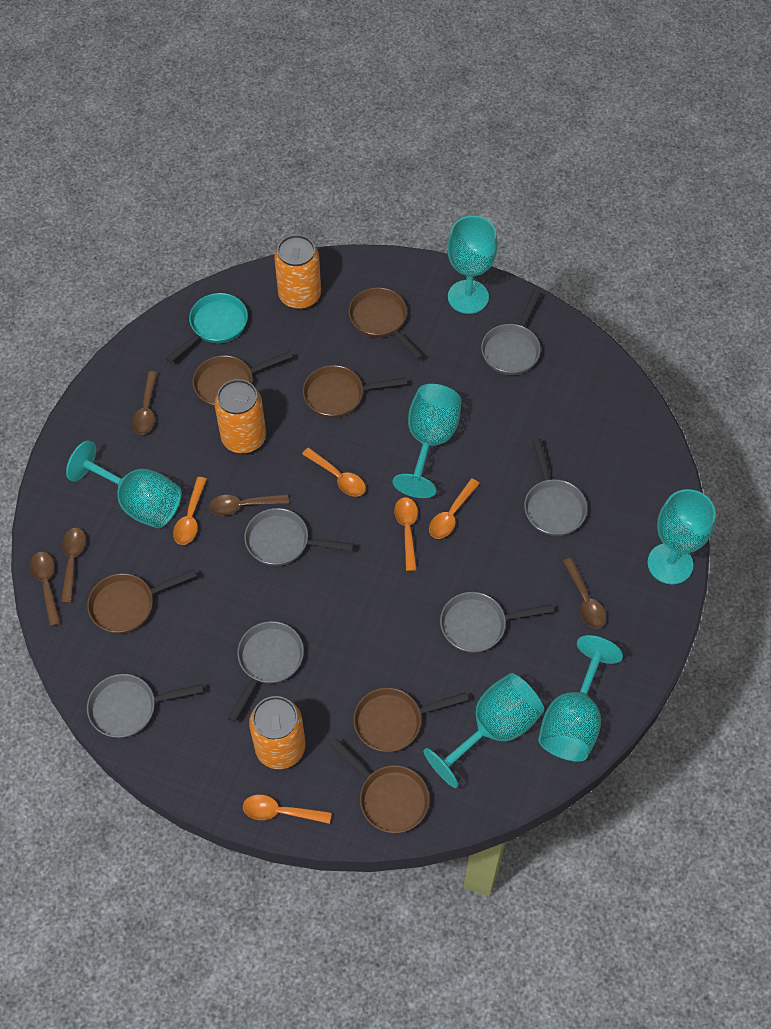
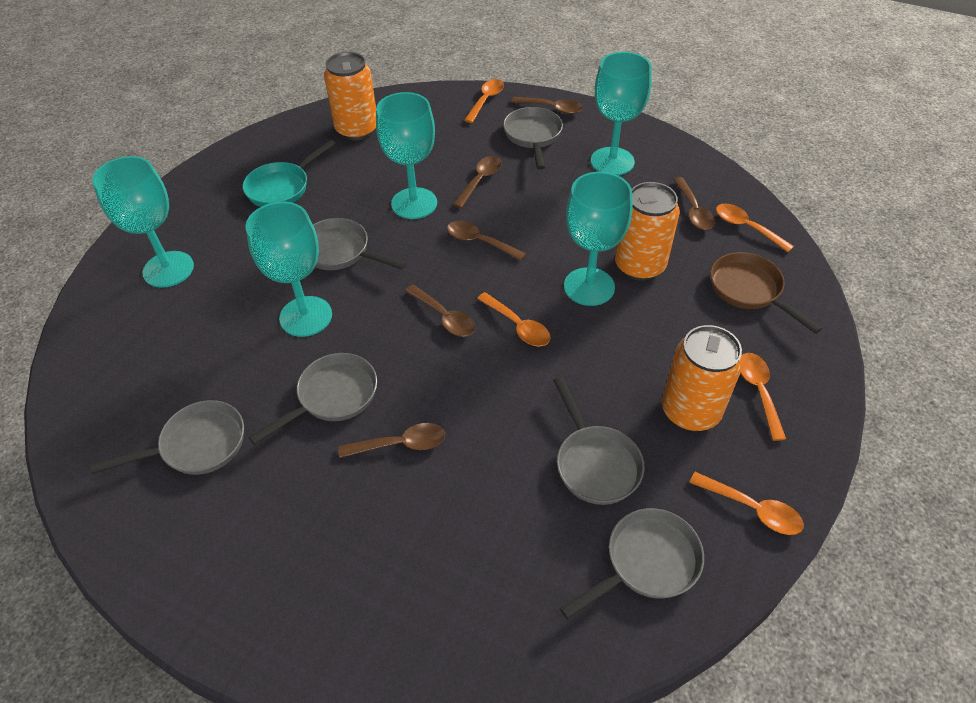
brown pan: 6 -> 1
brown spoon: 5 -> 6
turquoise goblet: 6 -> 5

